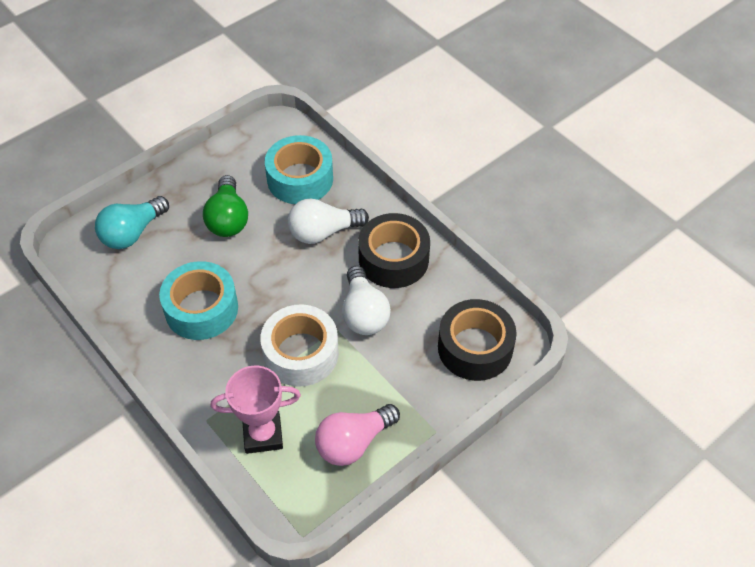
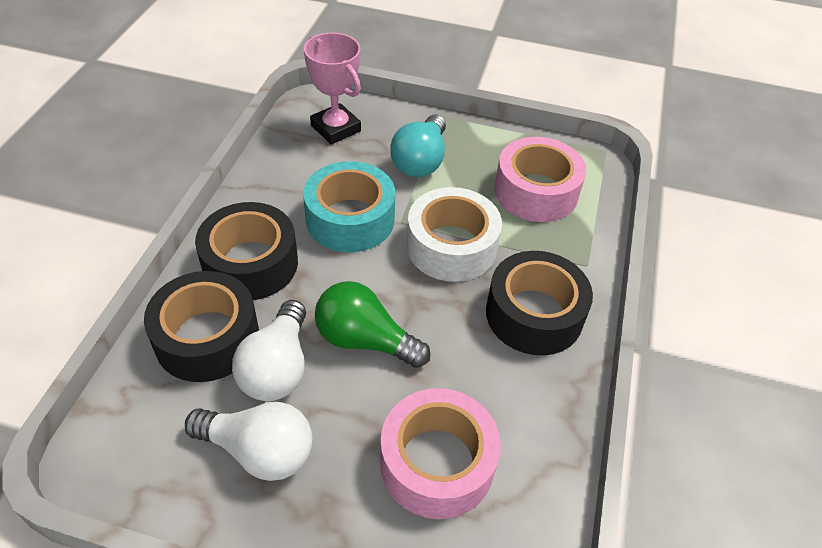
black tape: 2 -> 3
pink light bulb: 1 -> 0
pink tape: 0 -> 2
turquoise tape: 2 -> 1

